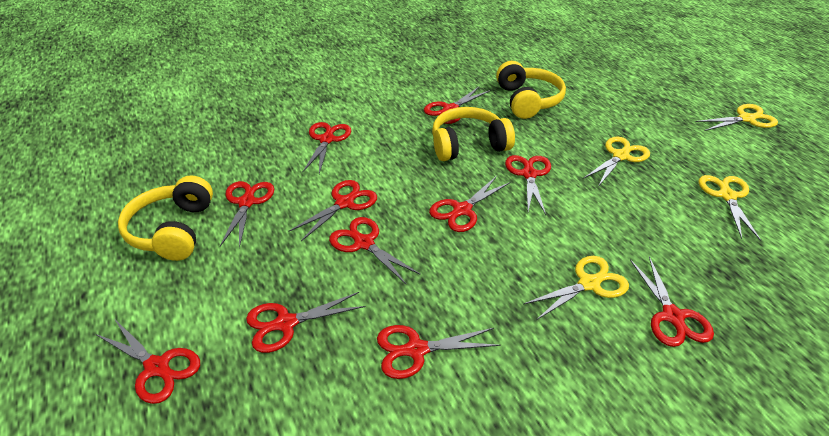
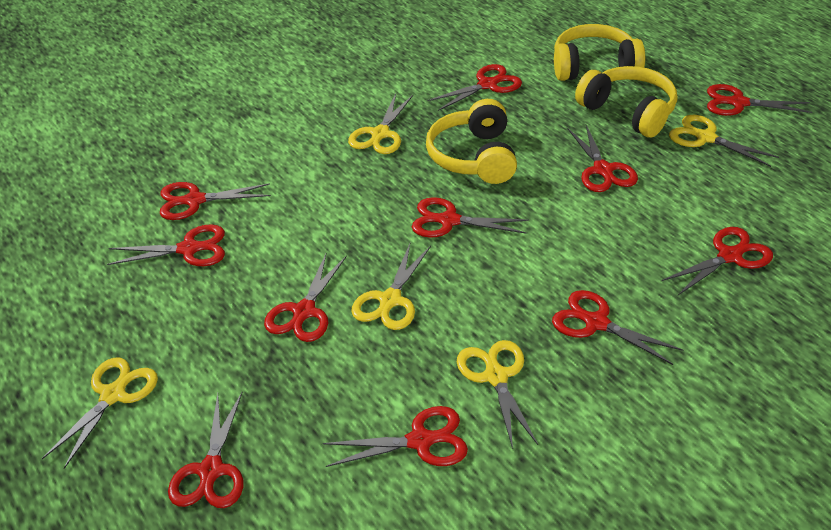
yellow scissors: 4 -> 5

